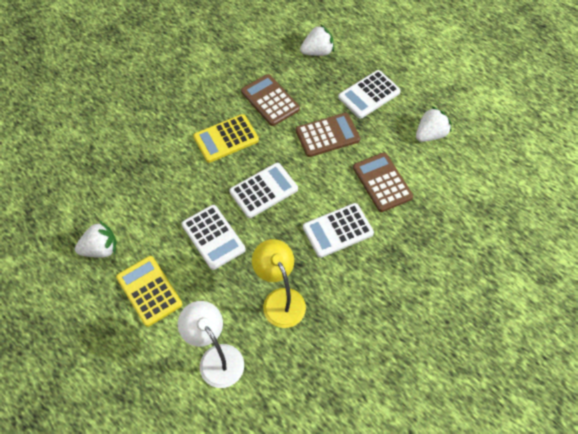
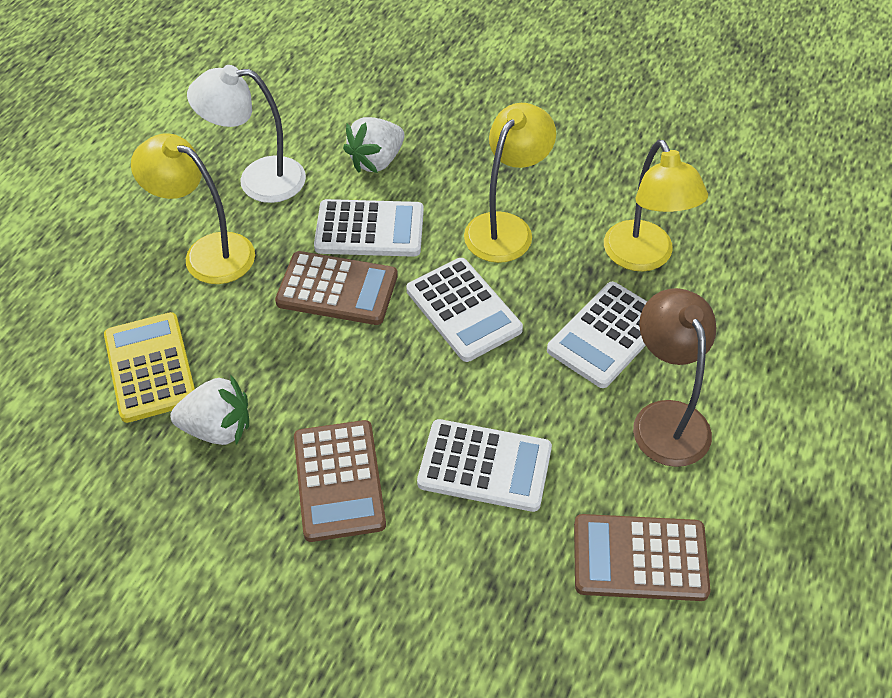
brown lamp: 0 -> 1
white strawberry: 3 -> 2
yellow calculator: 2 -> 1
yellow lamp: 1 -> 3

